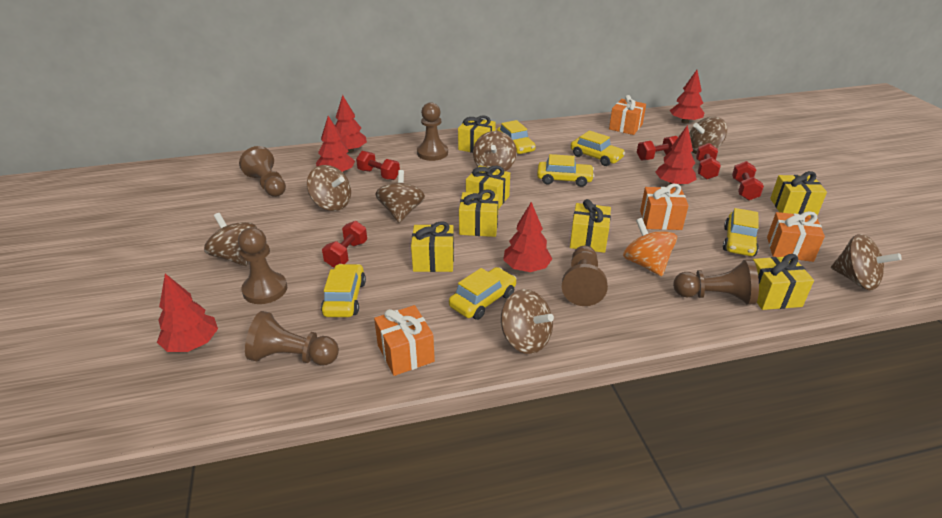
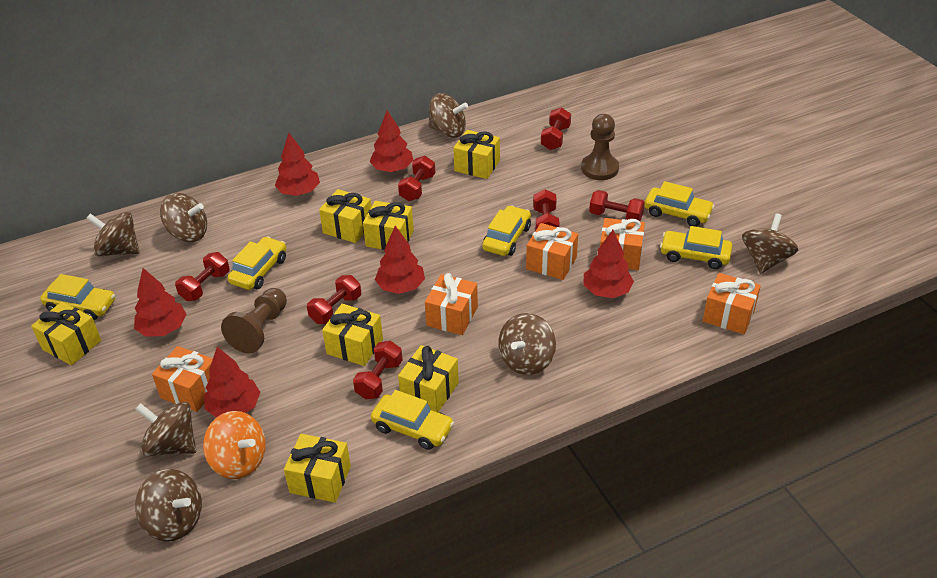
brown pawn: 6 -> 2
orange gift: 4 -> 5
red dumbbell: 5 -> 7

